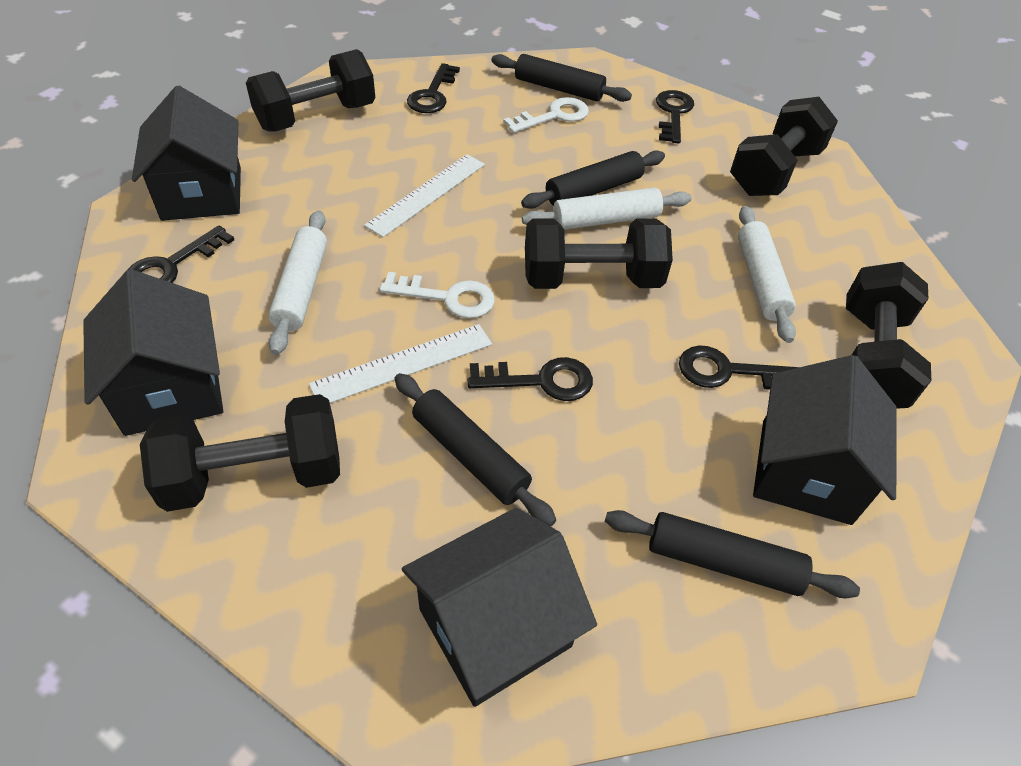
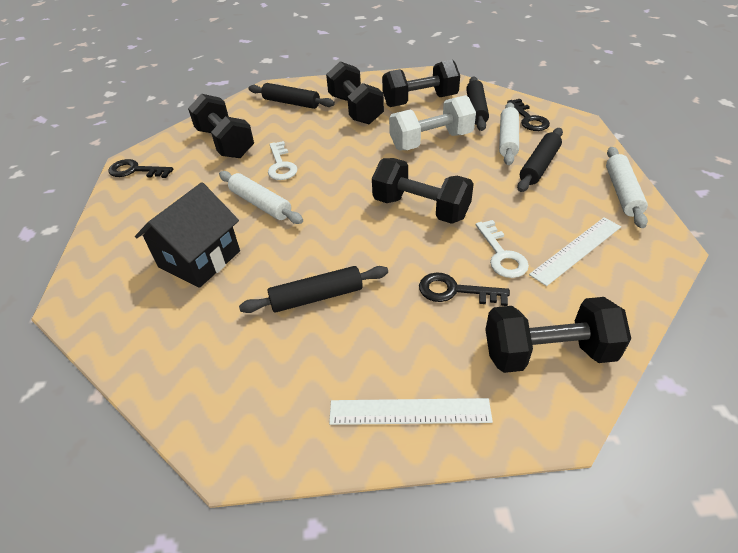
black house: 4 -> 1
black key: 5 -> 3
white dumbbell: 0 -> 1

